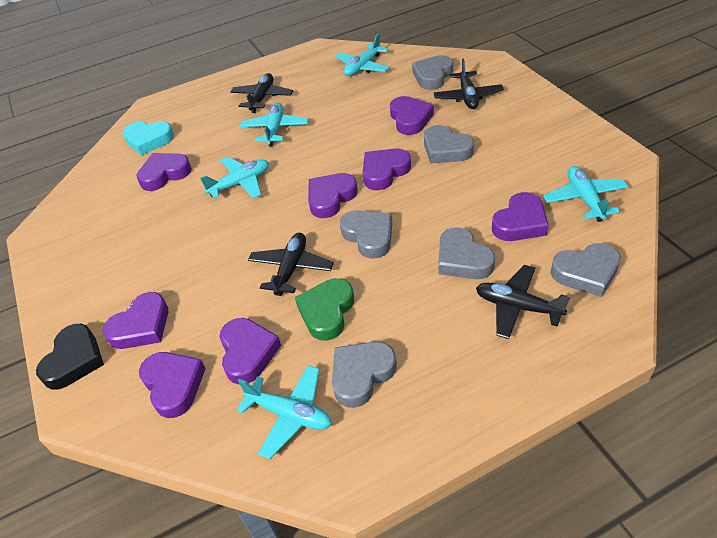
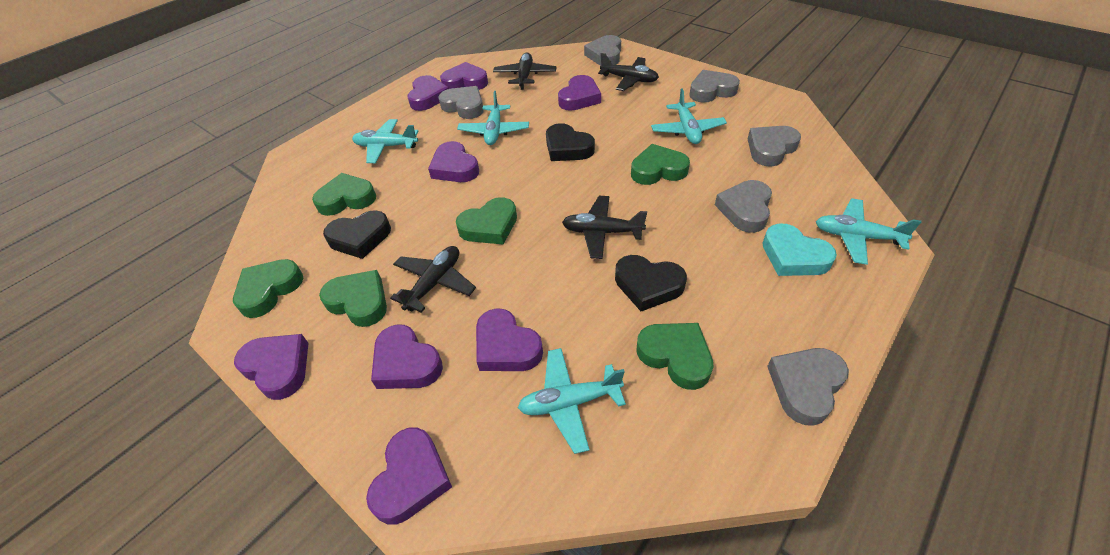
black heart: 1 -> 3
green heart: 1 -> 6

